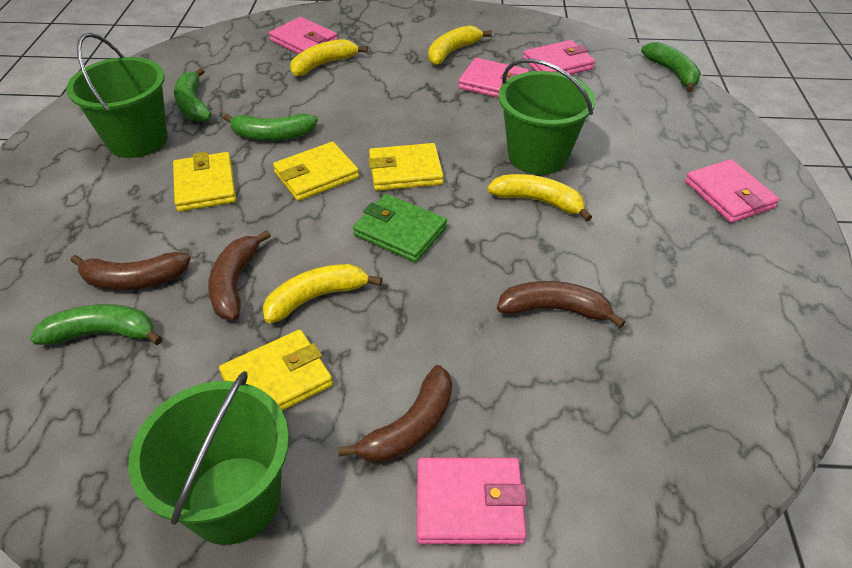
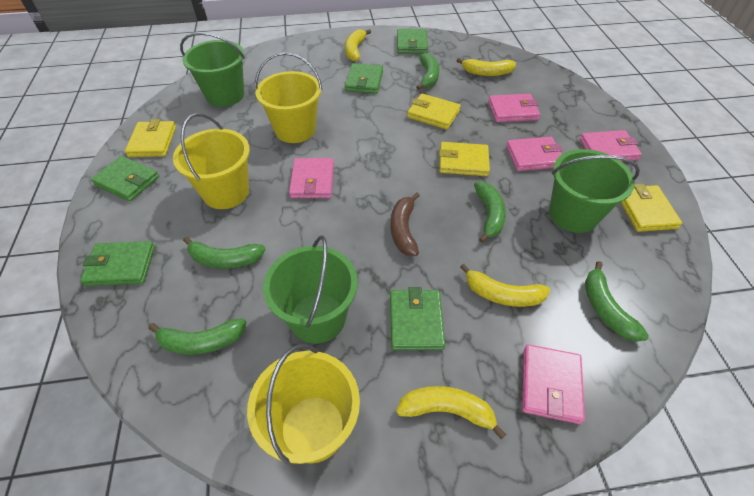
brown banana: 4 -> 1
green banana: 4 -> 5
green wallet: 1 -> 5
yellow bucket: 0 -> 3

